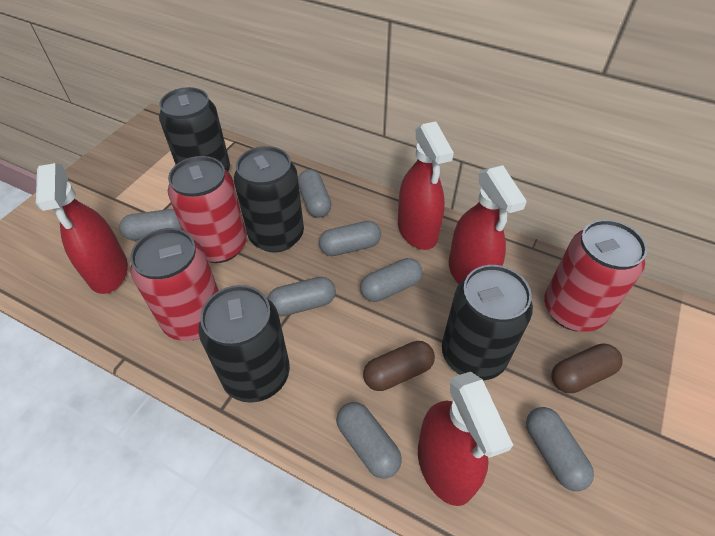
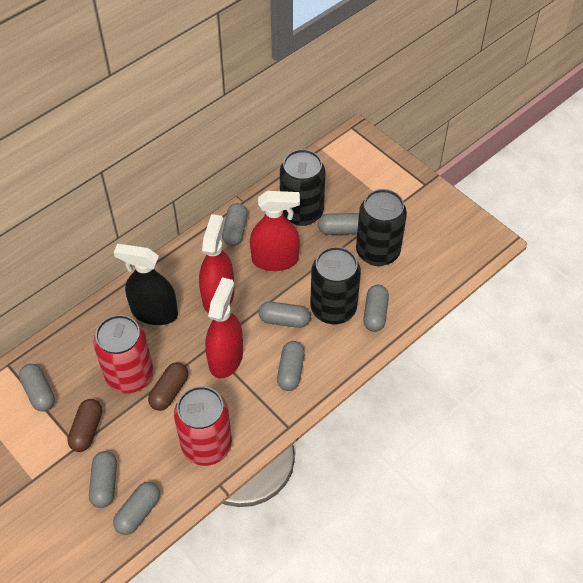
black can: 4 -> 3
black spray bottle: 0 -> 1
grey capsule: 7 -> 8
red can: 3 -> 2
red spray bottle: 4 -> 3

